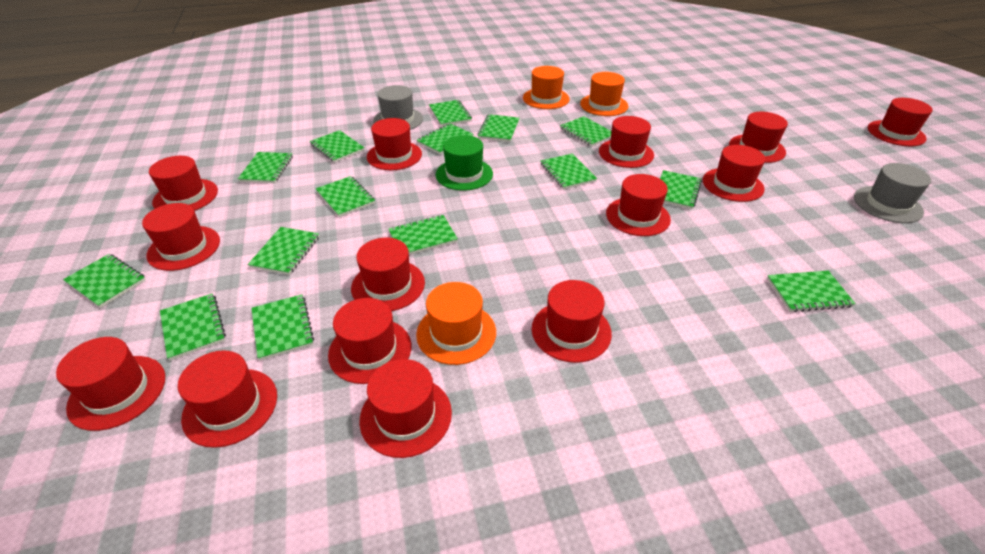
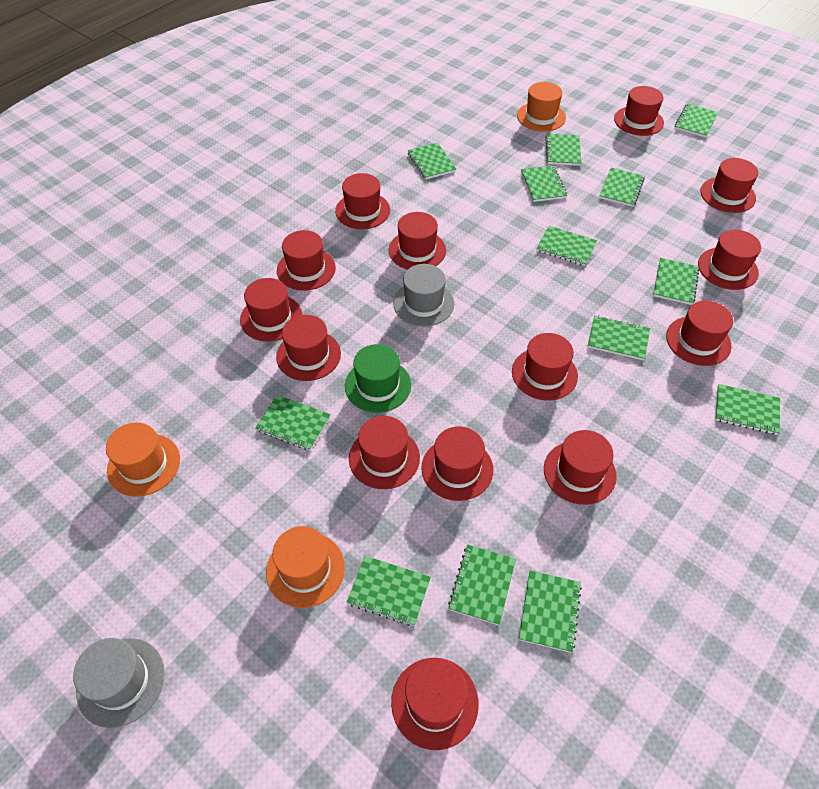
green notebook: 15 -> 13

